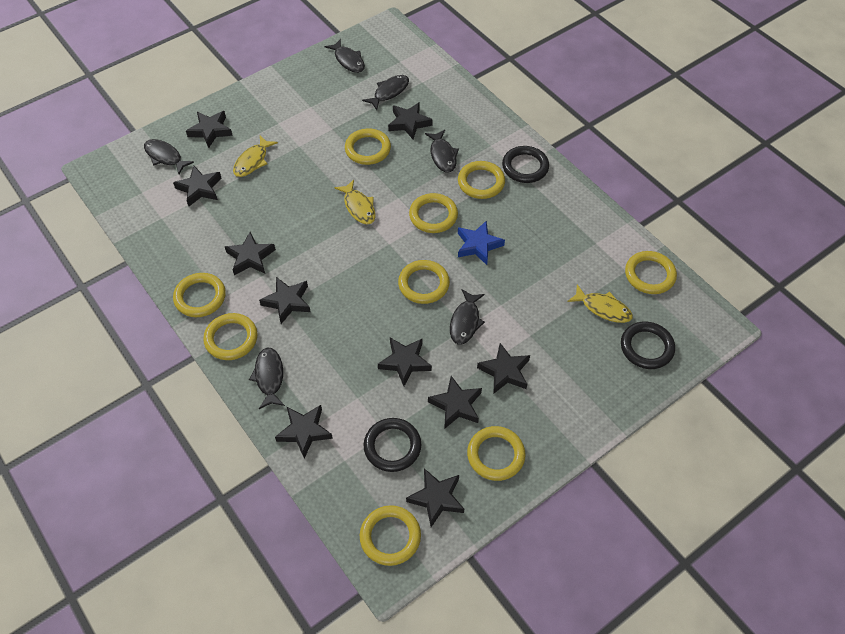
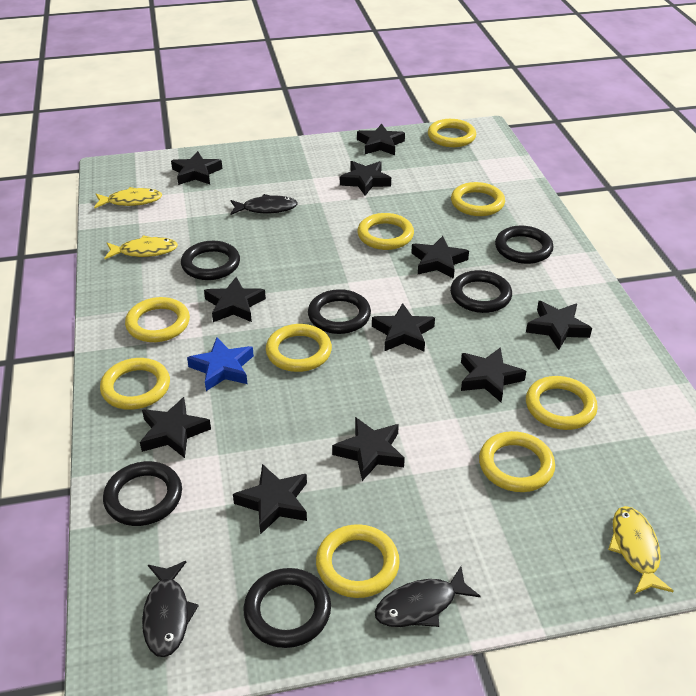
black fish: 6 -> 3
black ring: 3 -> 6
black star: 10 -> 11

